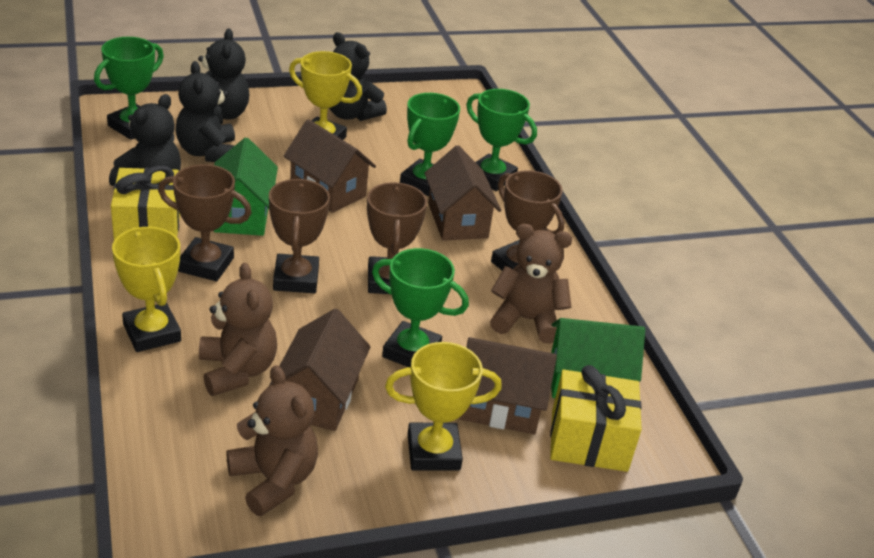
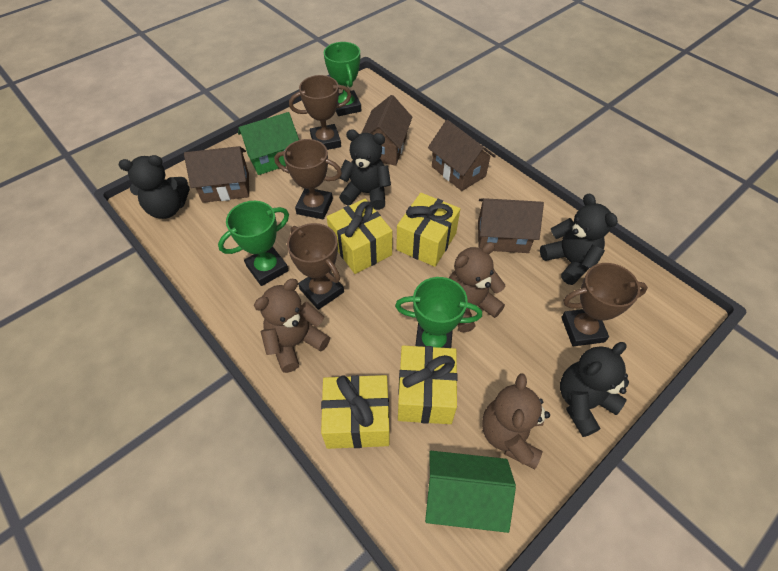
green trophy: 4 -> 3
yellow gift: 2 -> 4
yellow trophy: 3 -> 0

